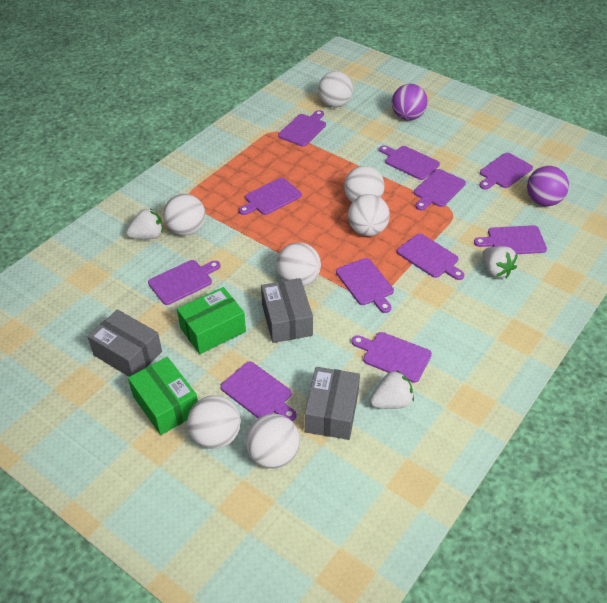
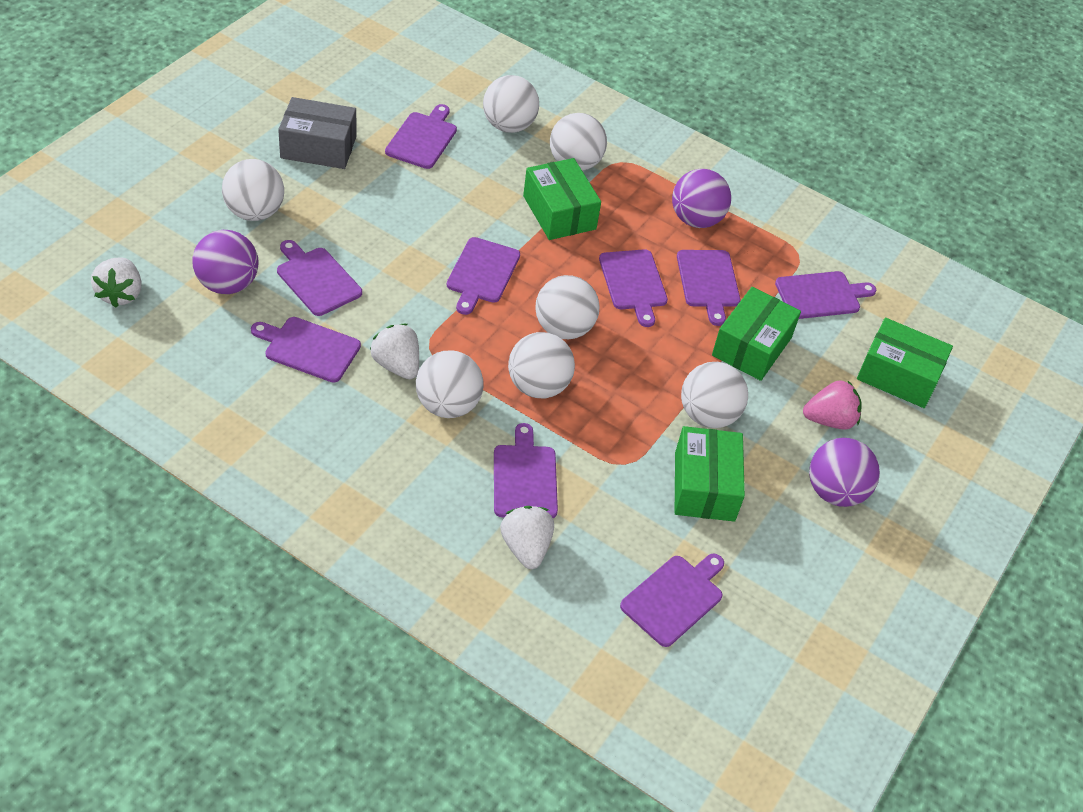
green box: 2 -> 4
grey box: 3 -> 1
pink strawberry: 0 -> 1
purple ball: 2 -> 3
purple cutting board: 11 -> 9

